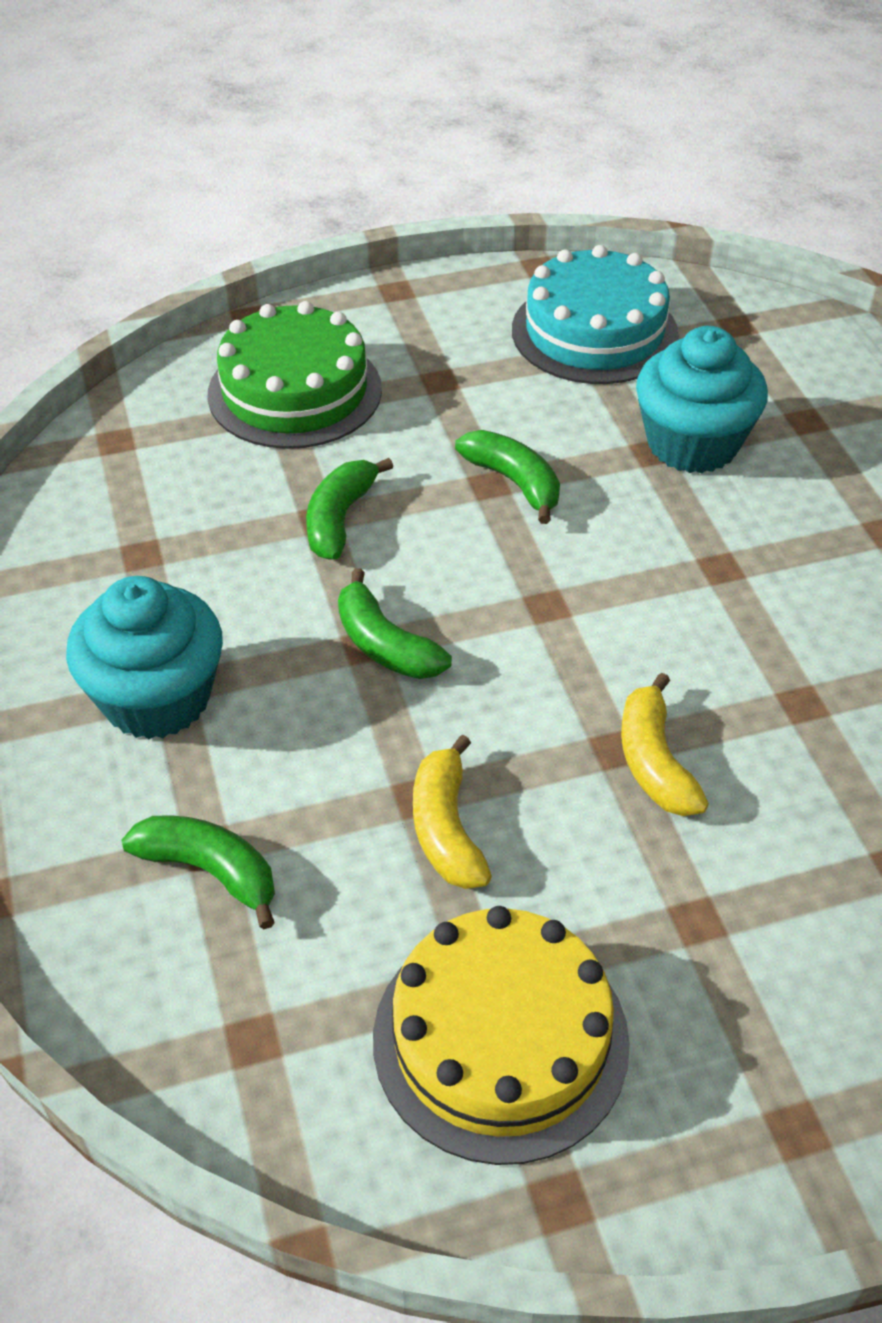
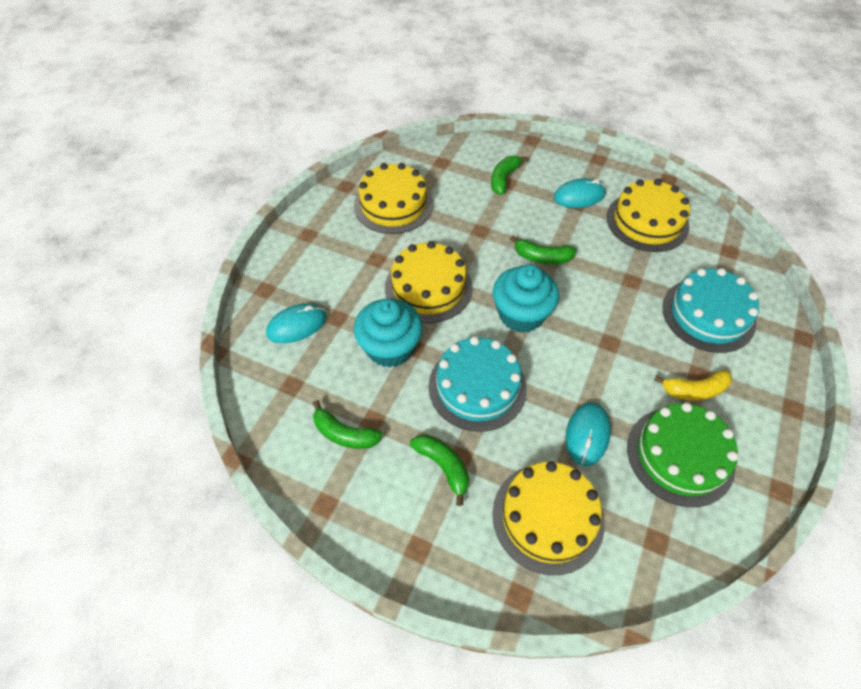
turquoise cake: 1 -> 2
turquoise mouse: 0 -> 3
yellow banana: 2 -> 1
yellow cake: 1 -> 4

